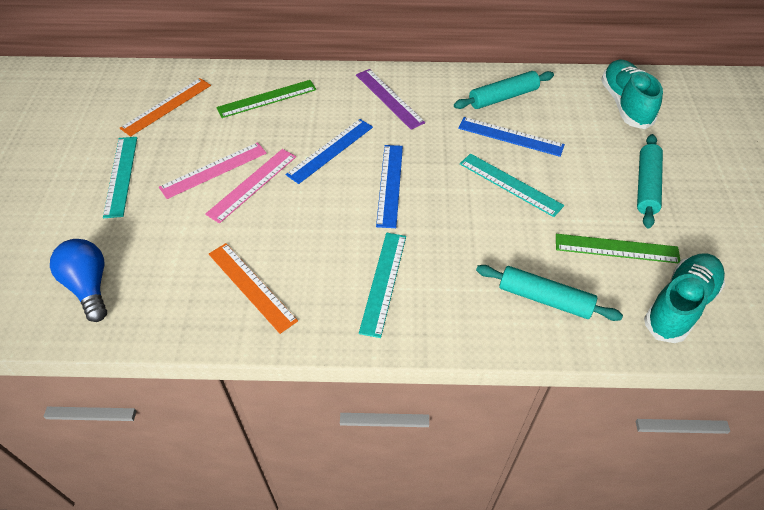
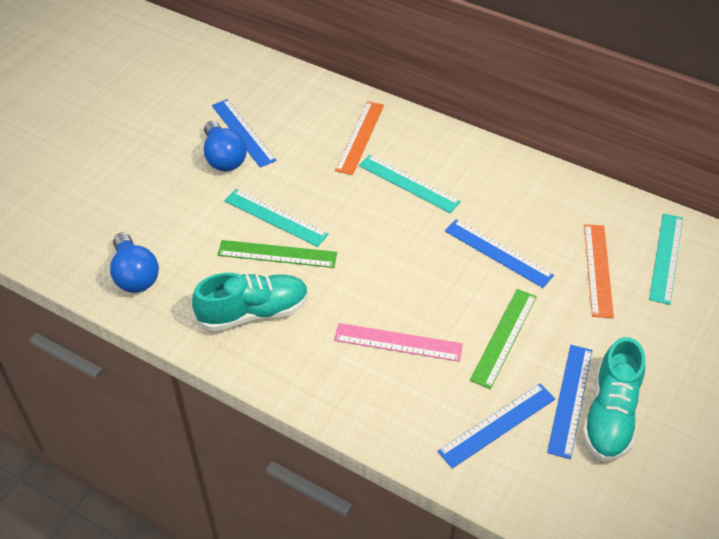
blue light bulb: 1 -> 2
blue ruler: 3 -> 4
pink ruler: 2 -> 1
purple ruler: 1 -> 0
turquoise rolling pin: 3 -> 0

